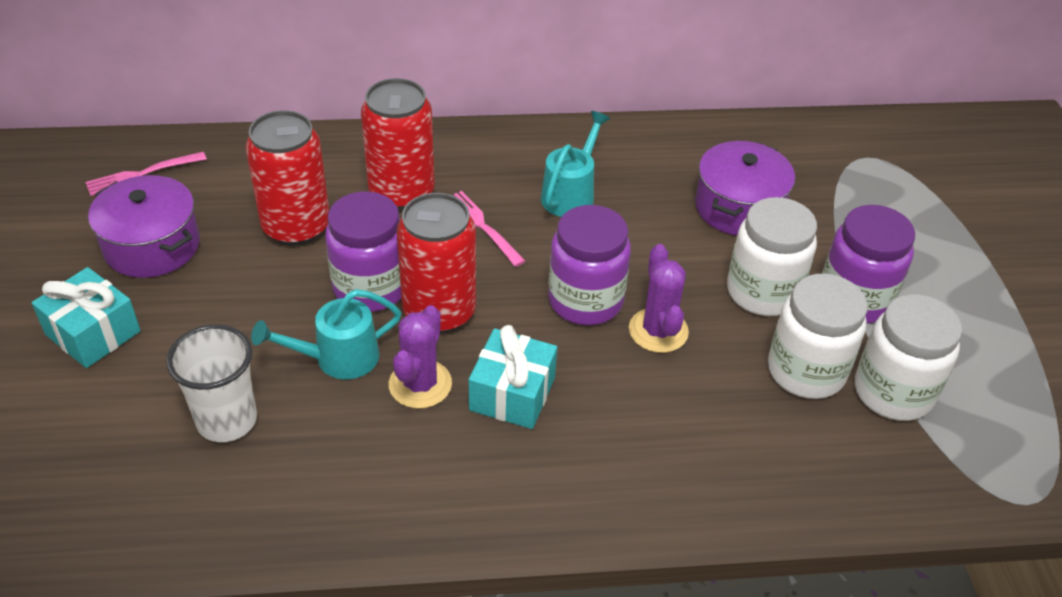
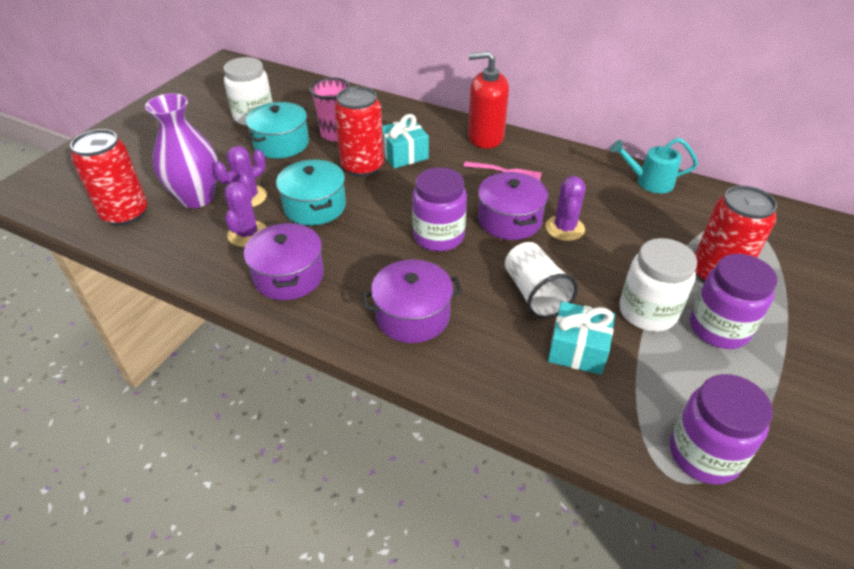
pink cup: 0 -> 1
pink fork: 2 -> 1
purple cactus: 2 -> 3
purple pot: 2 -> 3
purple vase: 0 -> 1
red soap dispenser: 0 -> 1
turquoise pot: 0 -> 2
turquoise watering can: 2 -> 1
white jar: 3 -> 2

